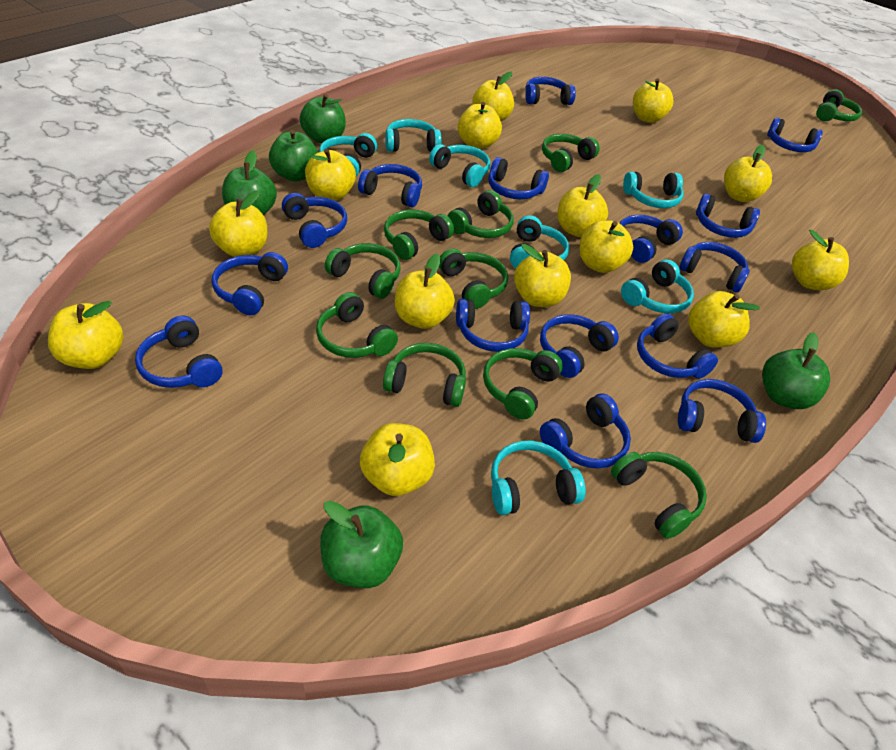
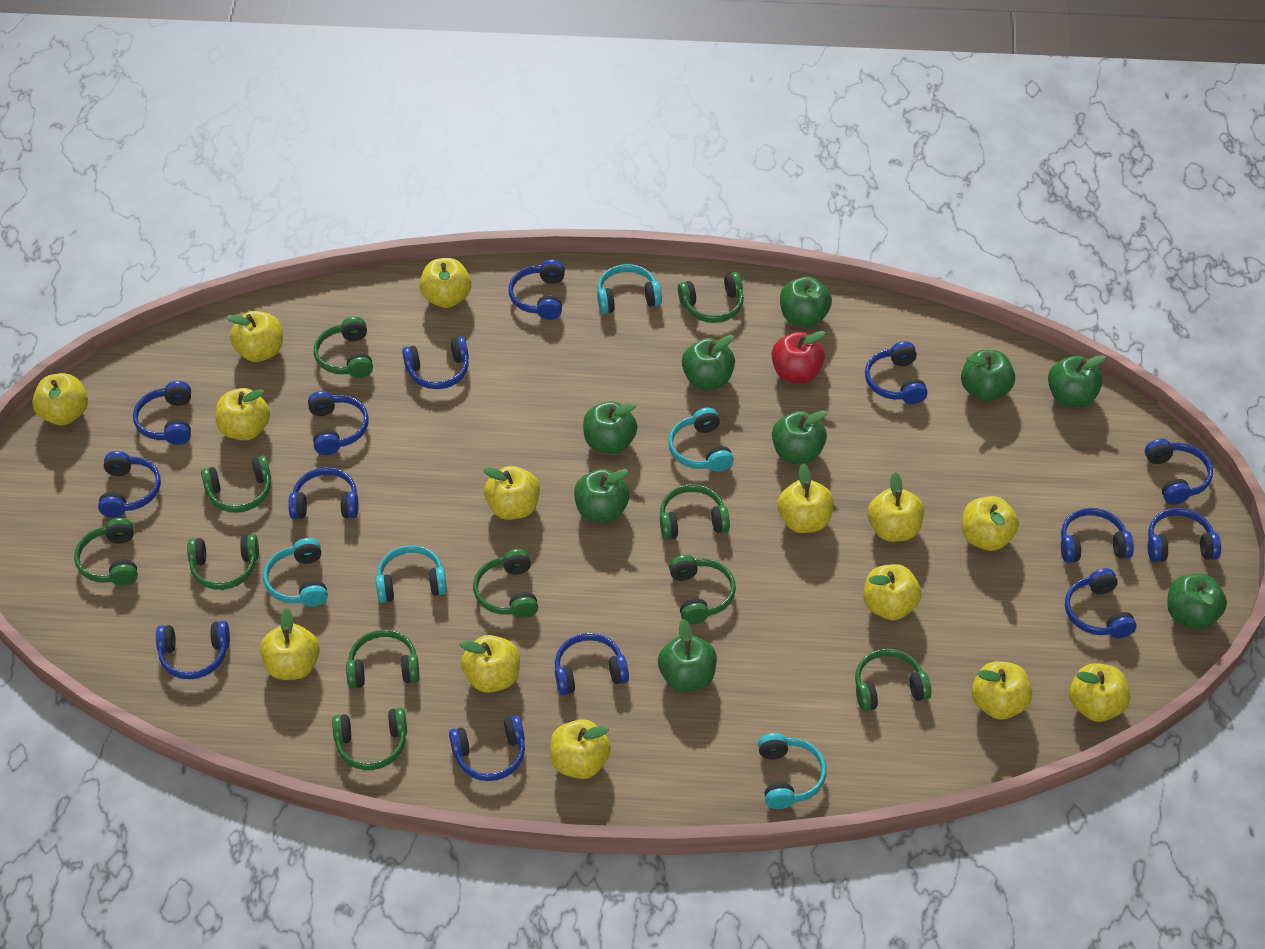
blue headphones: 15 -> 14
green apple: 5 -> 9
green headphones: 10 -> 11
red apple: 0 -> 1
turquoise headphones: 7 -> 5

